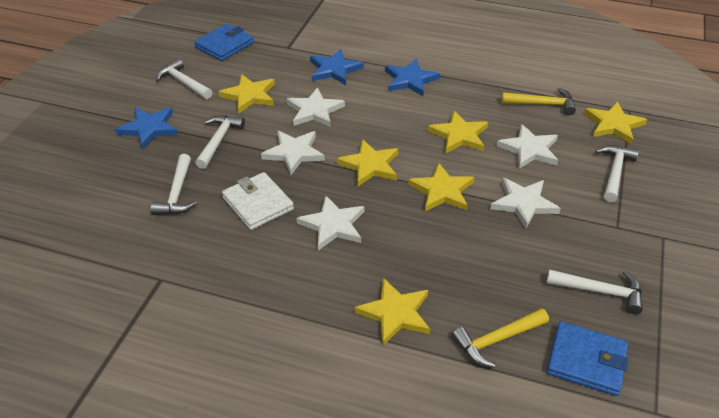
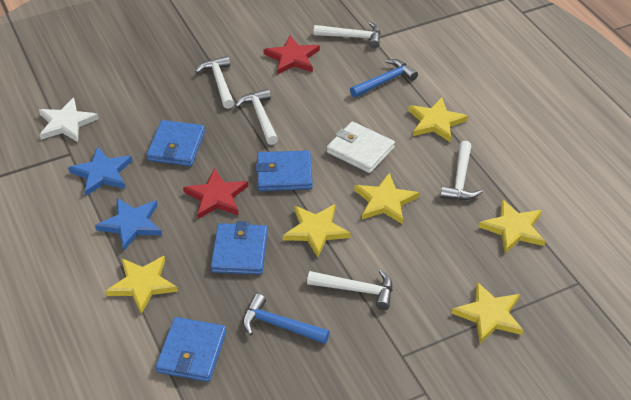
blue hammer: 0 -> 2
blue star: 3 -> 2
blue wallet: 2 -> 4
red star: 0 -> 2
white star: 5 -> 1
yellow hammer: 2 -> 0

